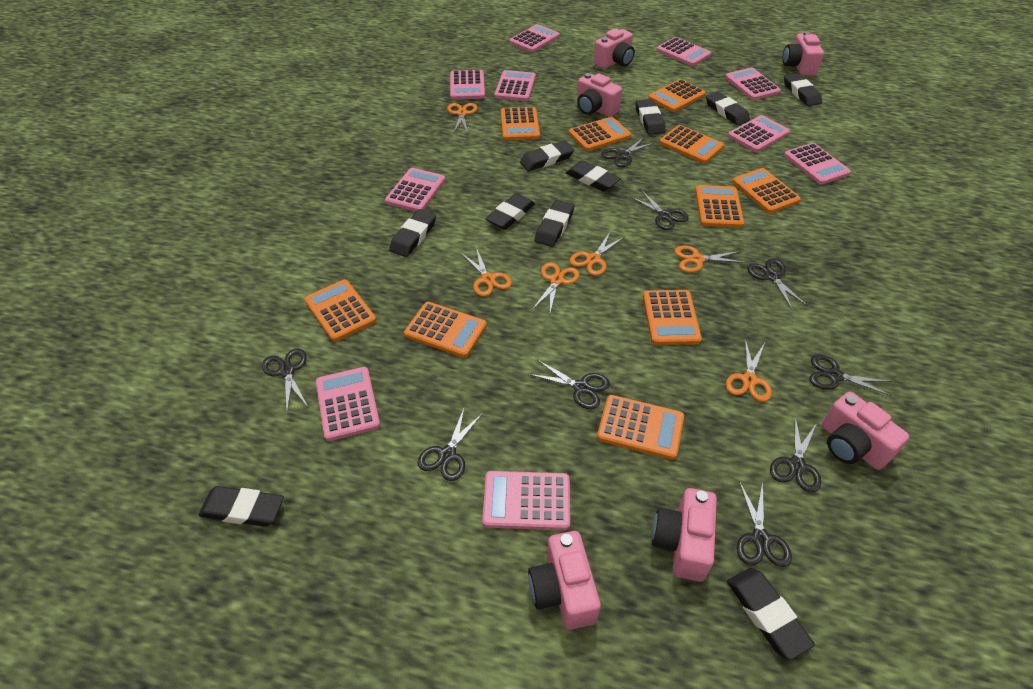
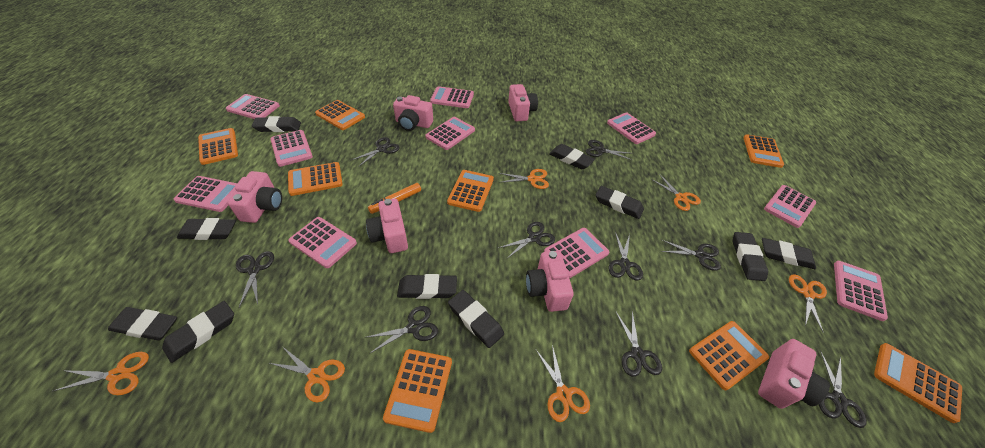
orange calculator: 10 -> 8
orange marker: 0 -> 1

